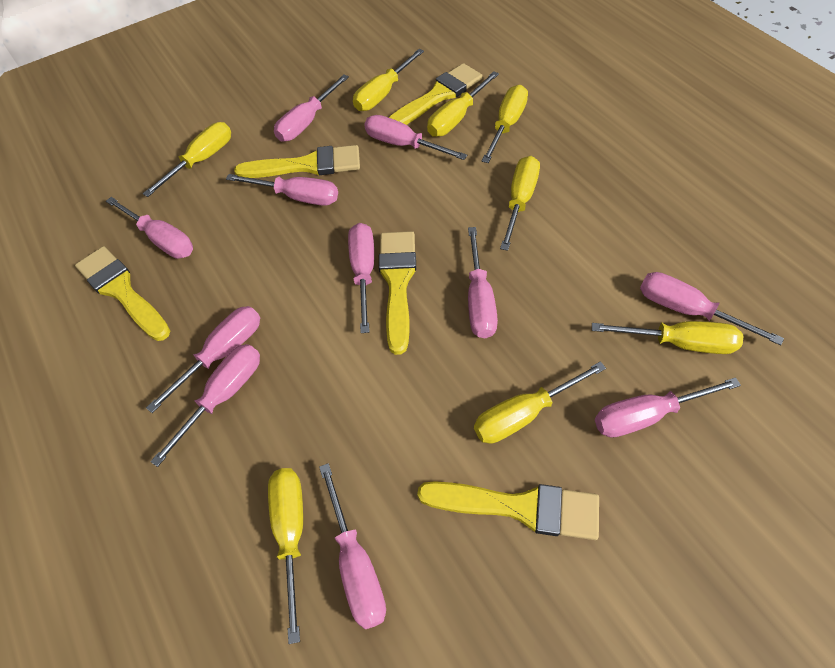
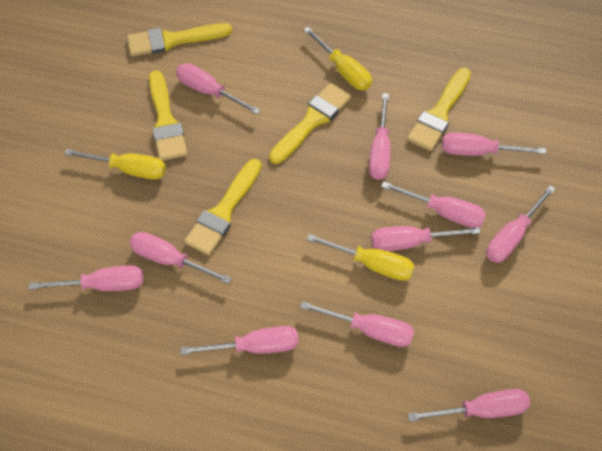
yellow screwdriver: 8 -> 3

